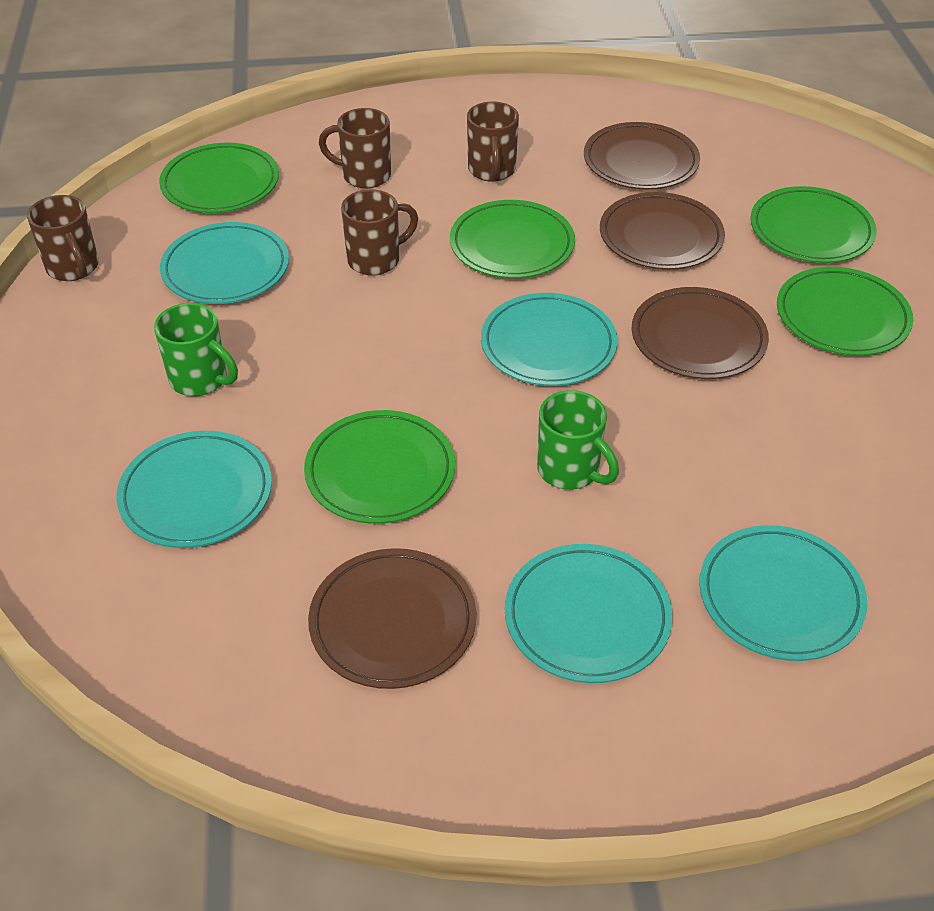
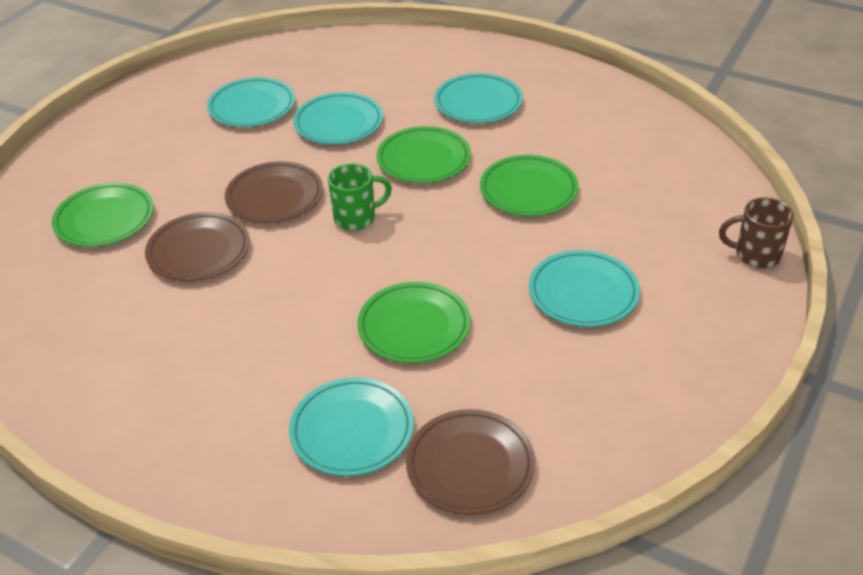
brown mug: 4 -> 1
brown plate: 4 -> 3
green mug: 2 -> 1
green plate: 5 -> 4

